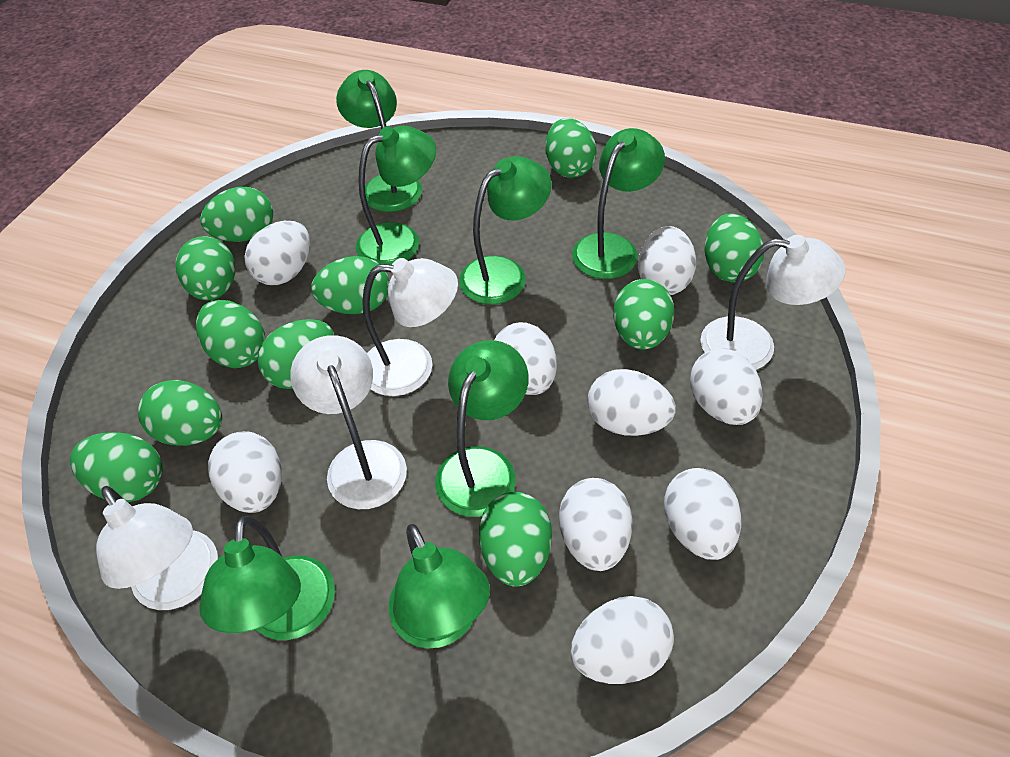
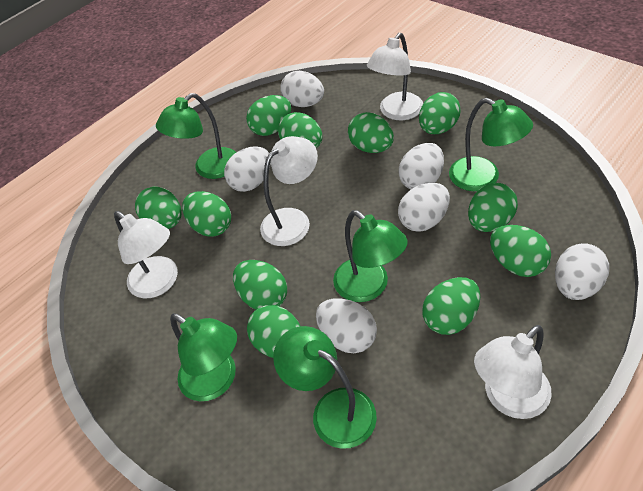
green lamp: 7 -> 5
white egg: 9 -> 6

